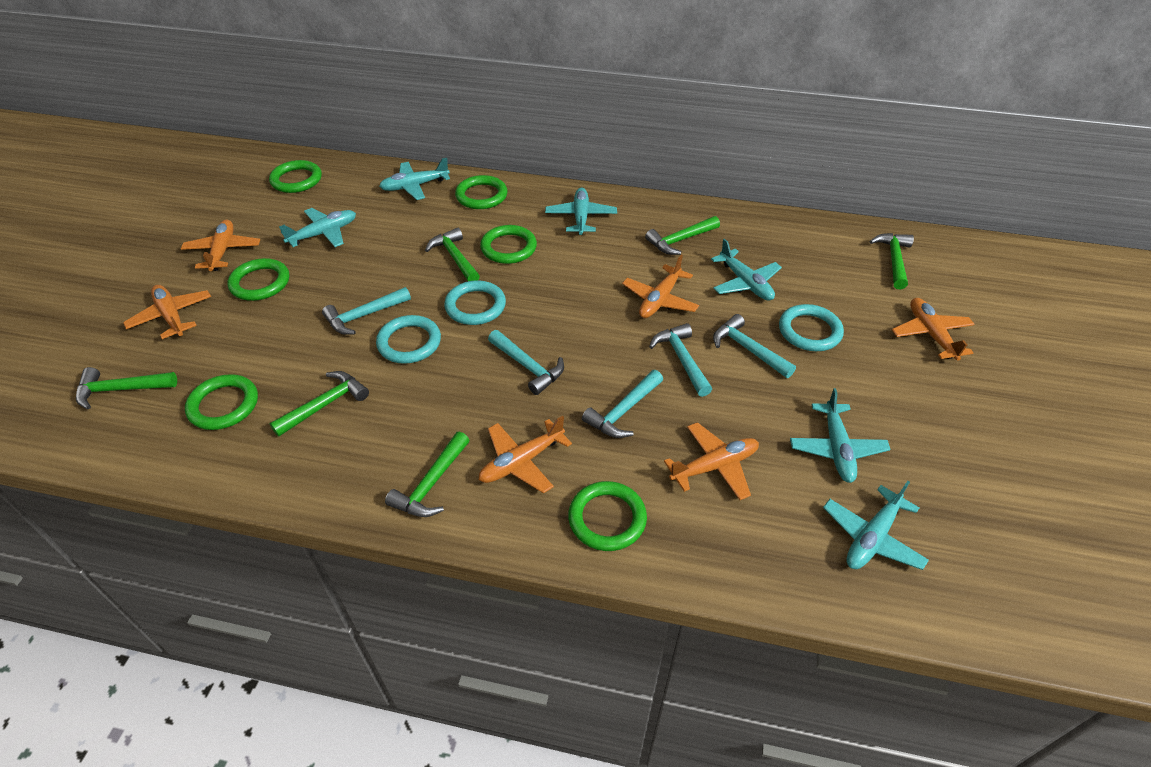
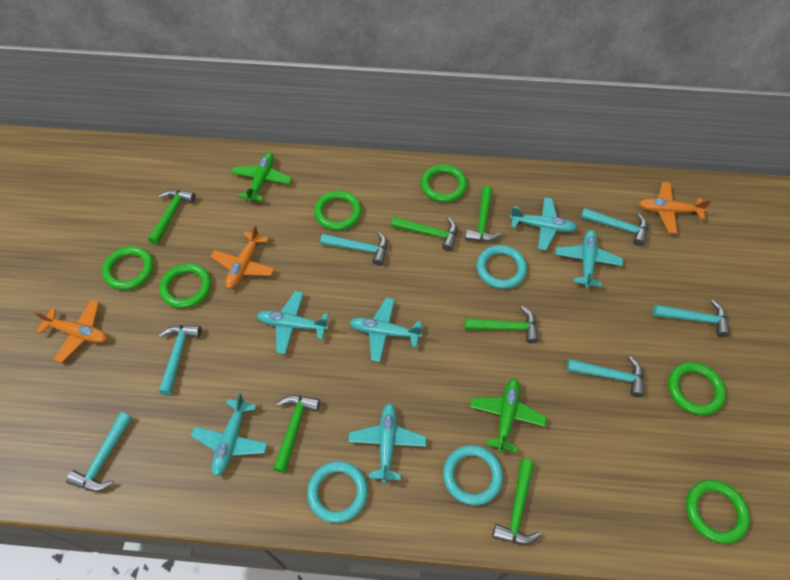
green plane: 0 -> 2
orange plane: 6 -> 3
turquoise hammer: 5 -> 6

